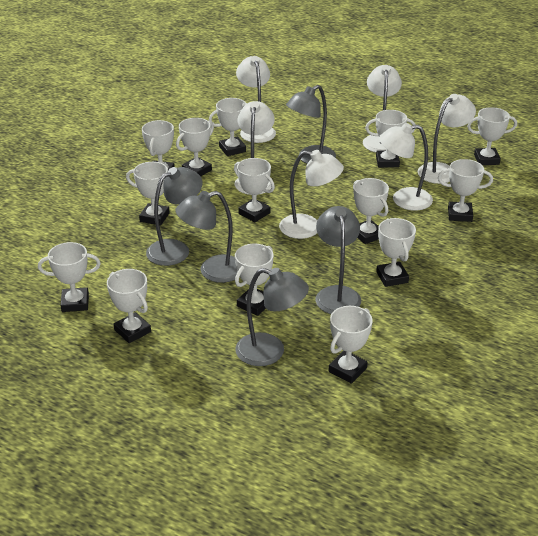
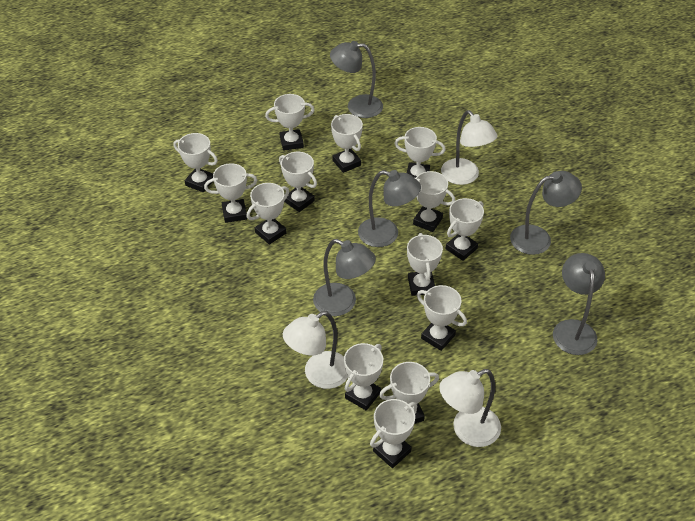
white lamp: 6 -> 3

